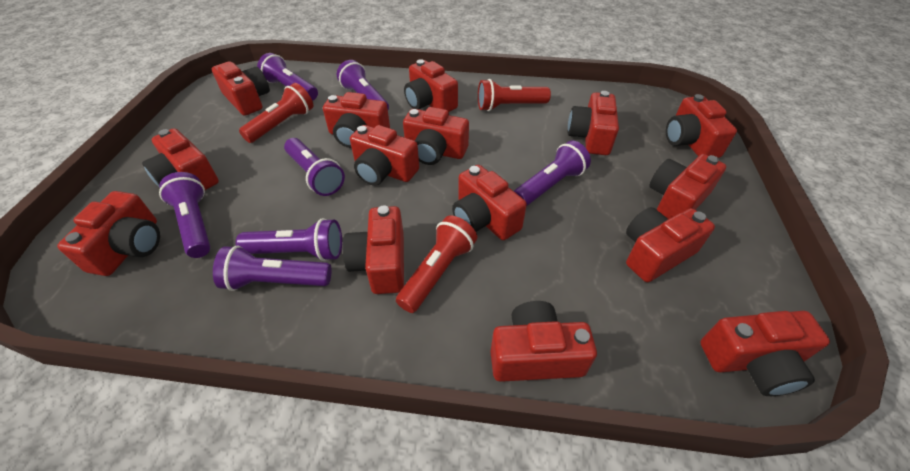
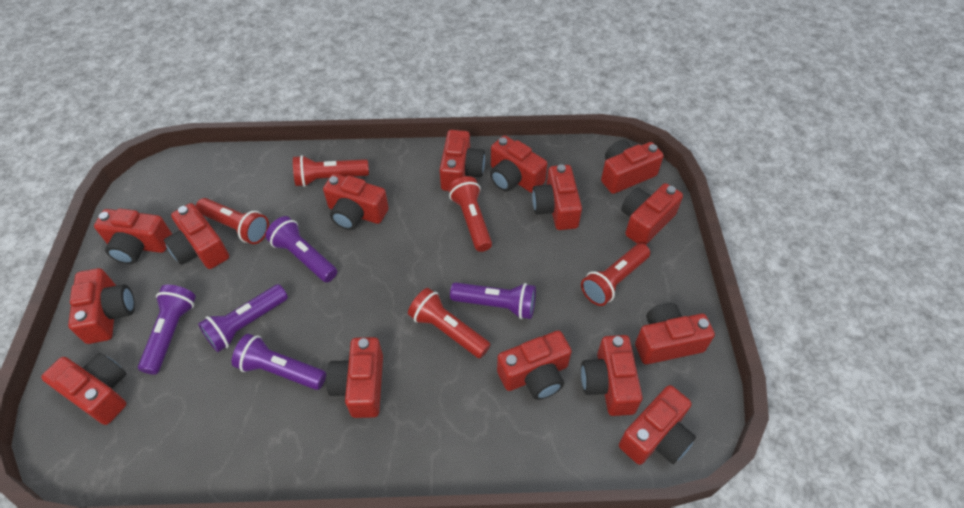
purple flashlight: 7 -> 5
red flashlight: 3 -> 5

